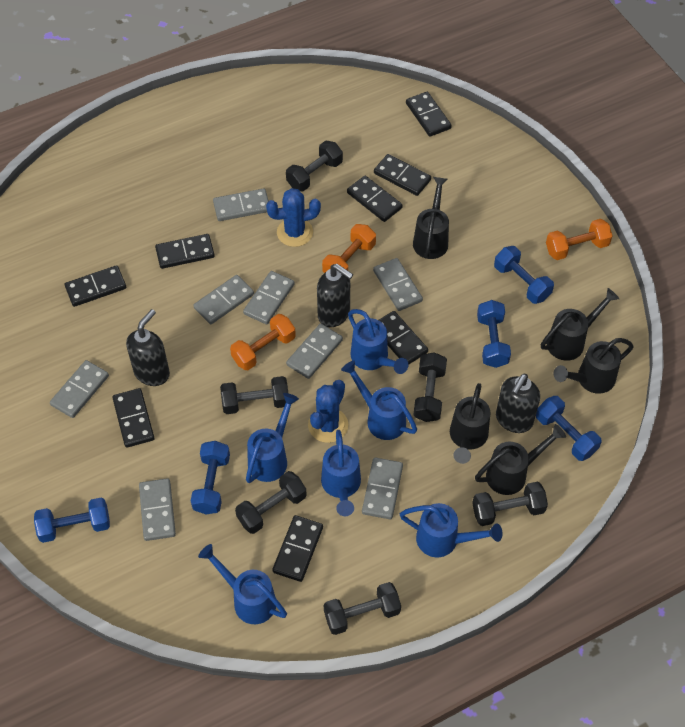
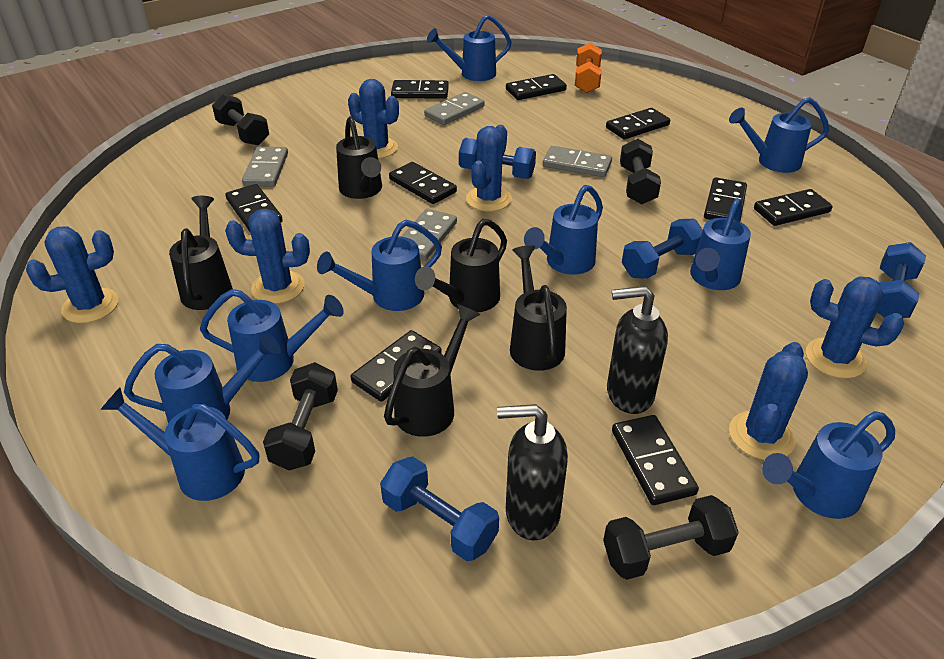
black domino: 8 -> 9
black dumbbell: 6 -> 4
black soap dispenser: 3 -> 2
blue cactus: 2 -> 6
blue dumbbell: 5 -> 4
blue watering can: 6 -> 9
grey domino: 8 -> 4
orange dumbbell: 3 -> 1

